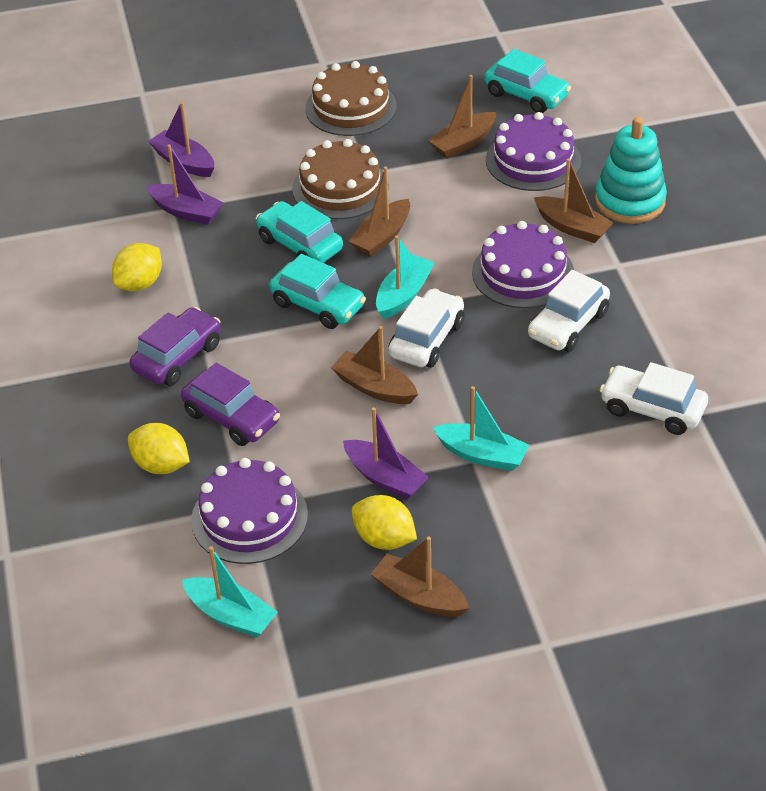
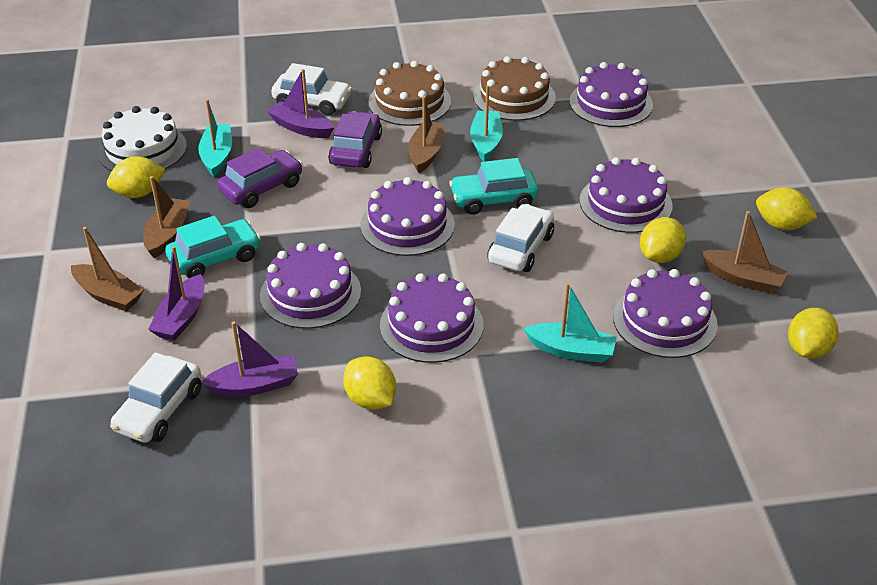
brown boat: 5 -> 4
purple cake: 3 -> 6
turquoise car: 3 -> 2
turquoise stacking toy: 1 -> 0
white cake: 0 -> 1
yellow lemon: 3 -> 5

